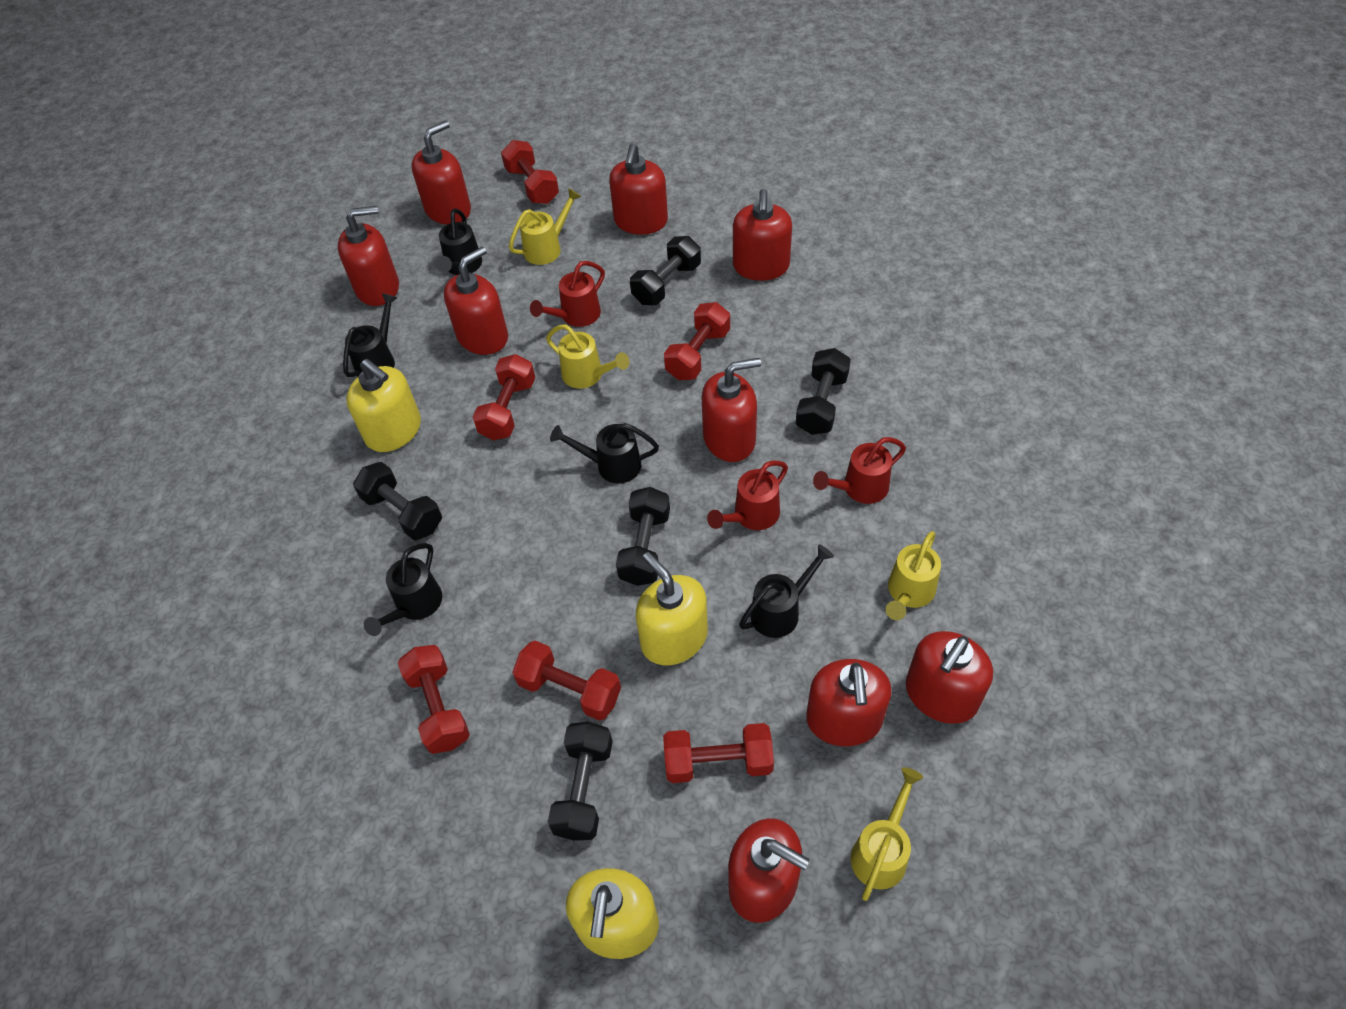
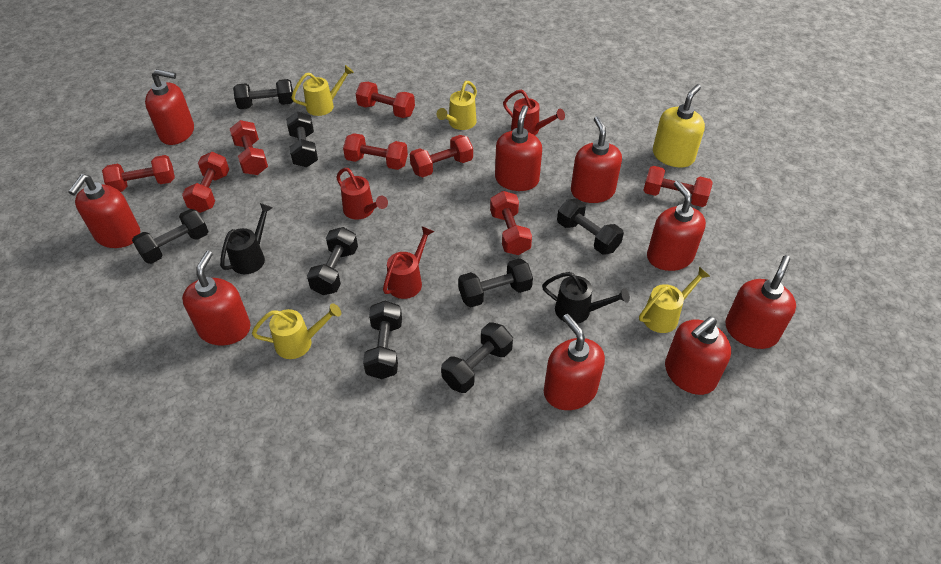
black dumbbell: 5 -> 8
black watering can: 5 -> 2
red dumbbell: 6 -> 8
yellow soap dispenser: 3 -> 1

